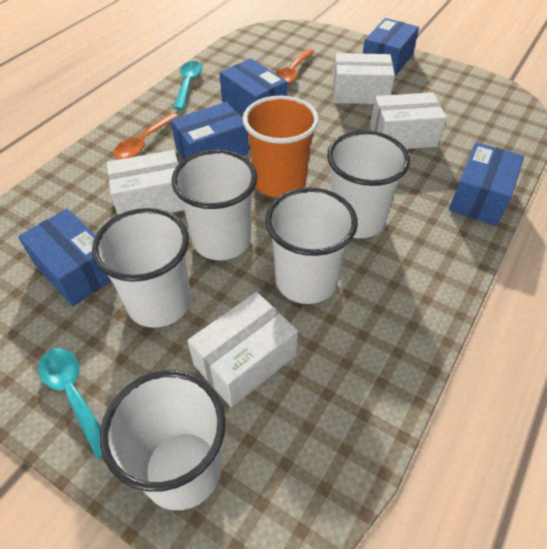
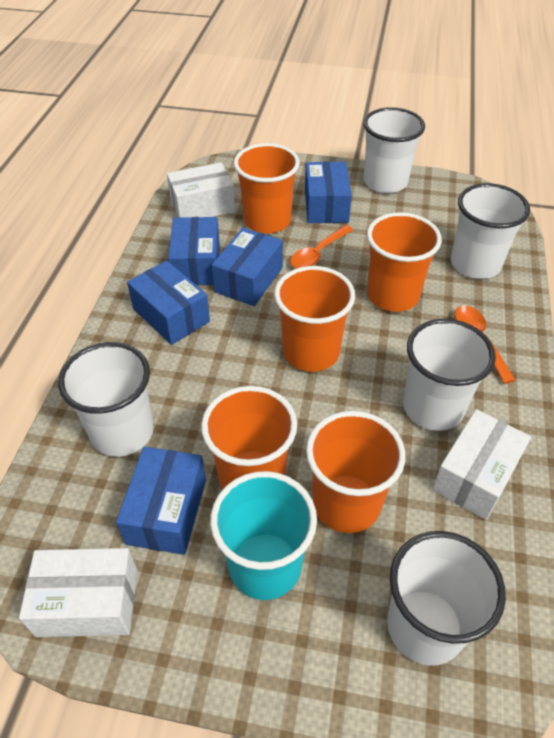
orange cup: 1 -> 5
turquoise cup: 0 -> 1
turquoise spoon: 2 -> 0
white box: 4 -> 3

